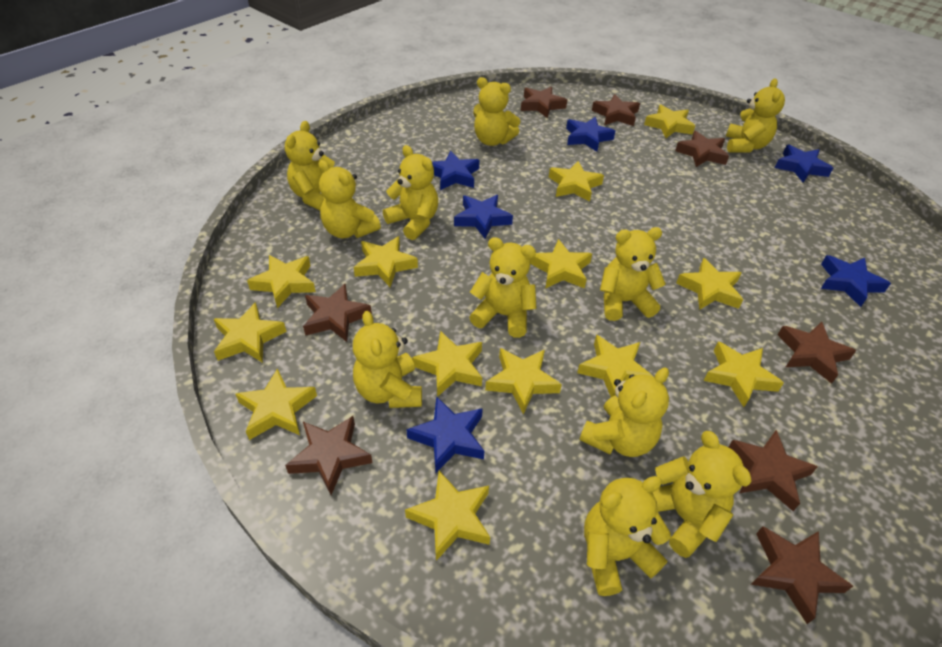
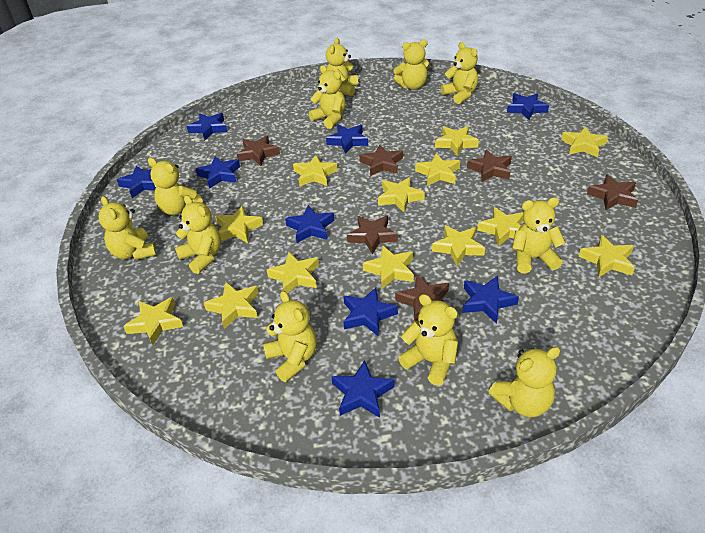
blue star: 6 -> 9
brown star: 8 -> 6

